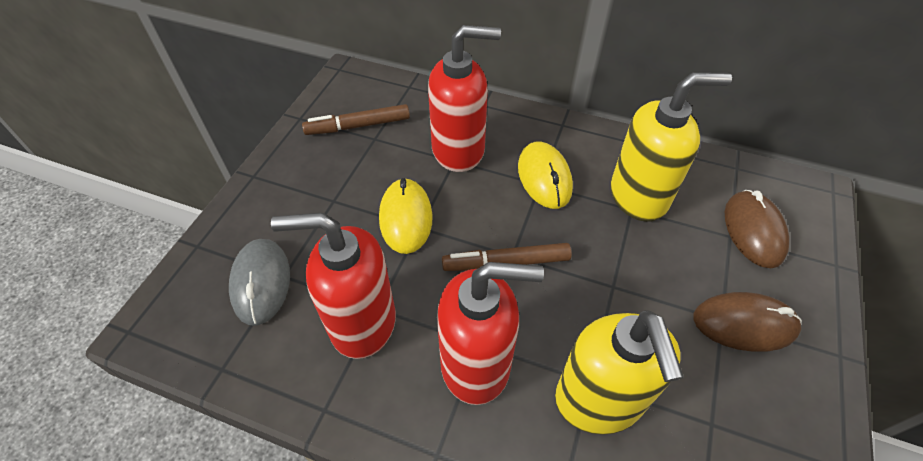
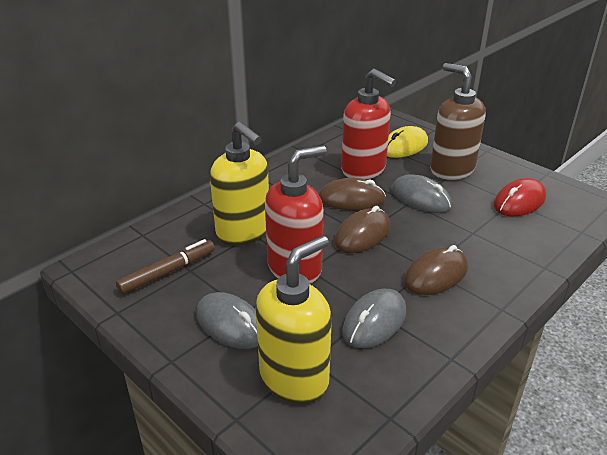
brown marker: 2 -> 1
brown mouse: 2 -> 3
brown soap dispenser: 0 -> 1
grey mouse: 1 -> 3
red mouse: 0 -> 1
red soap dispenser: 3 -> 2
yellow mouse: 2 -> 1

